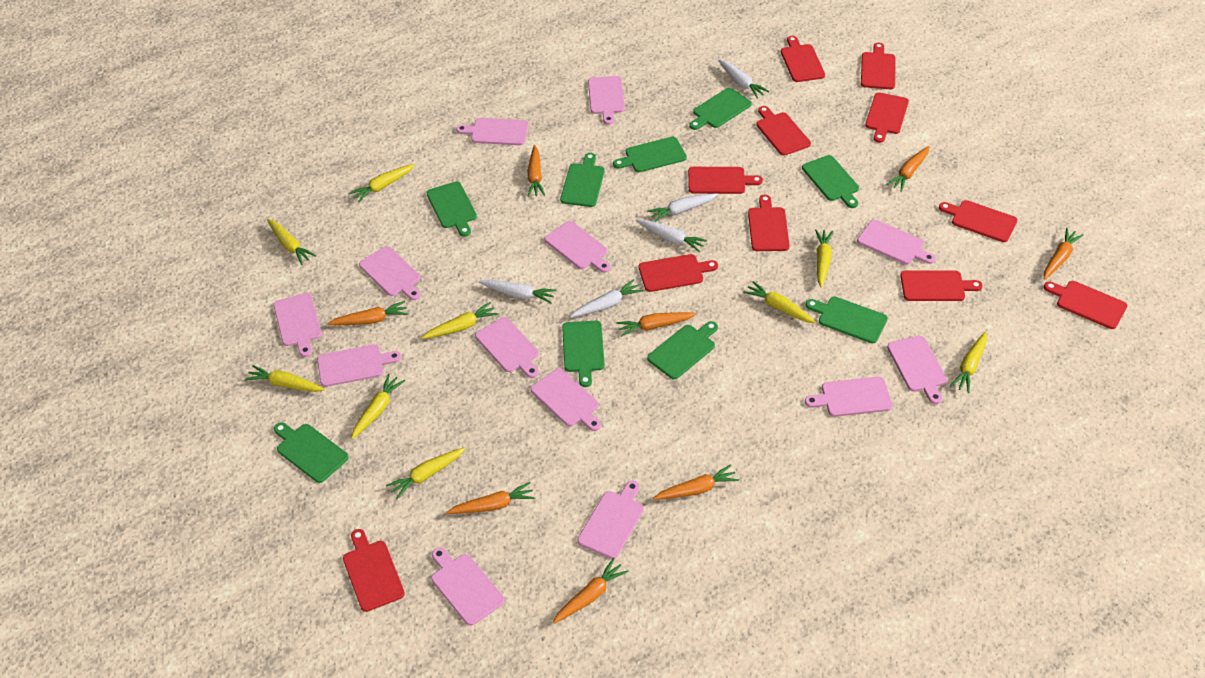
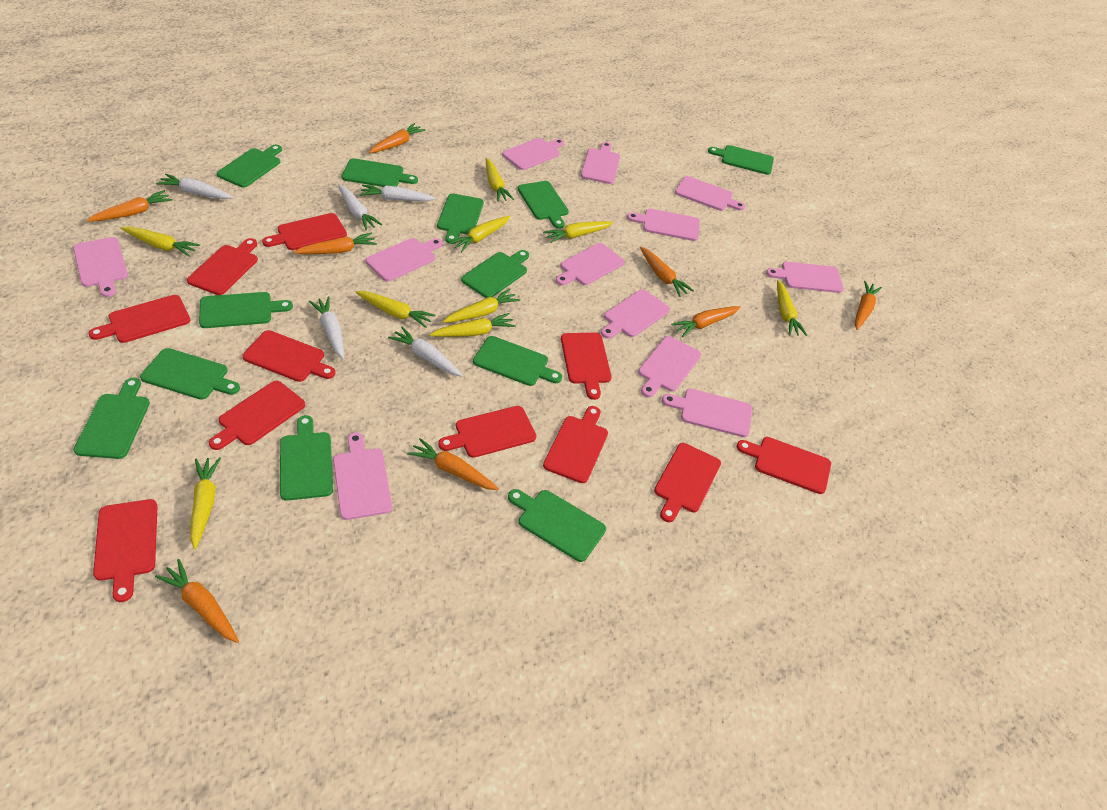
green cutting board: 9 -> 12
pink cutting board: 13 -> 12

